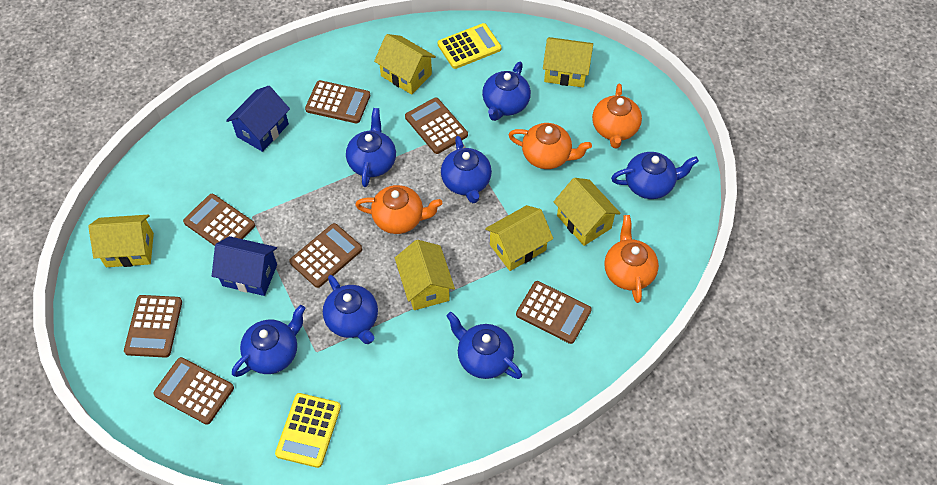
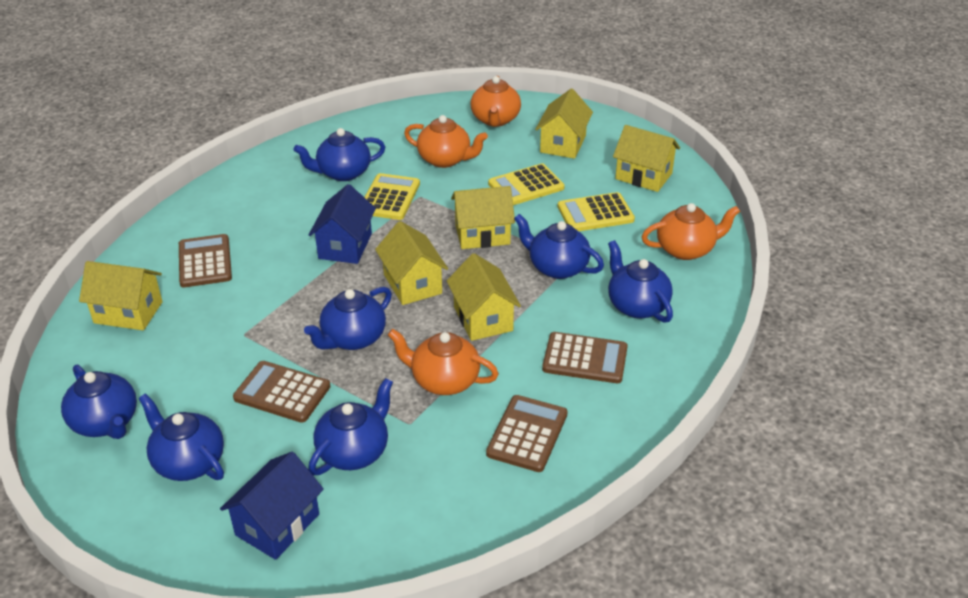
brown calculator: 7 -> 4
yellow calculator: 2 -> 3

